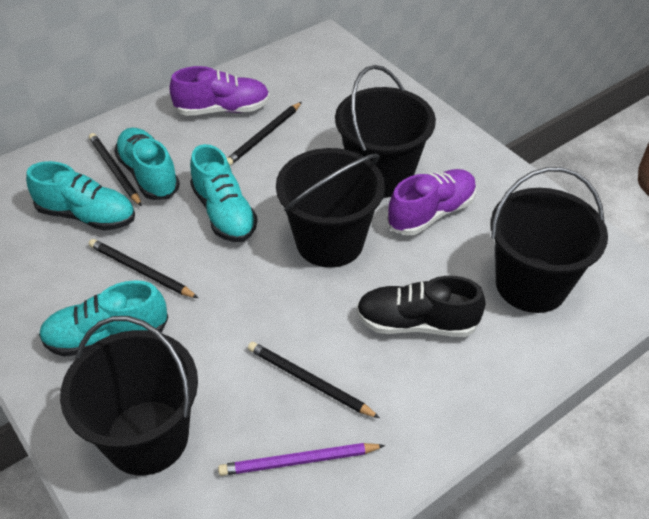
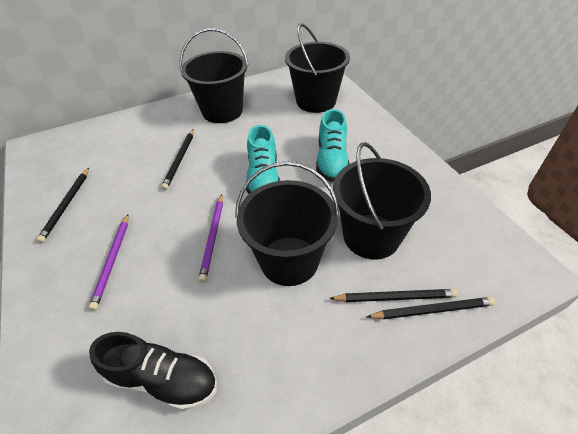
purple pencil: 1 -> 2
purple shoe: 2 -> 0
turquoise shoe: 4 -> 2

